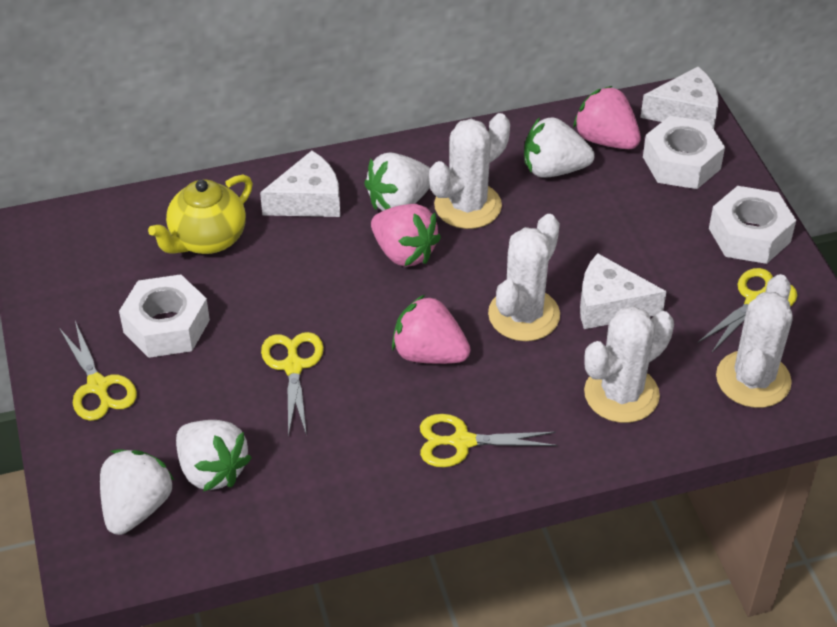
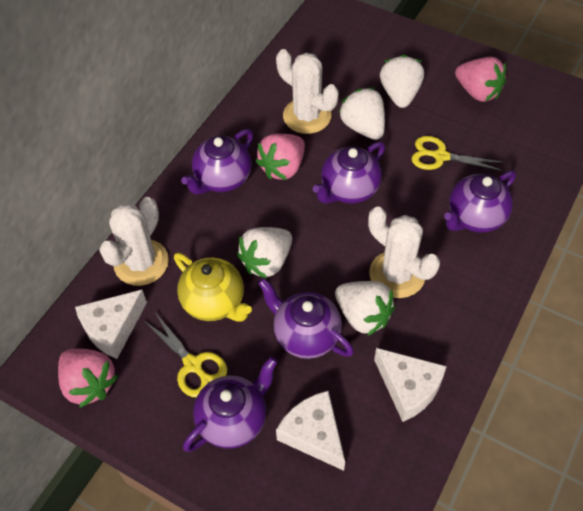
purple teapot: 0 -> 5
white cactus: 4 -> 3
white nut: 3 -> 0
yellow scissors: 4 -> 2

